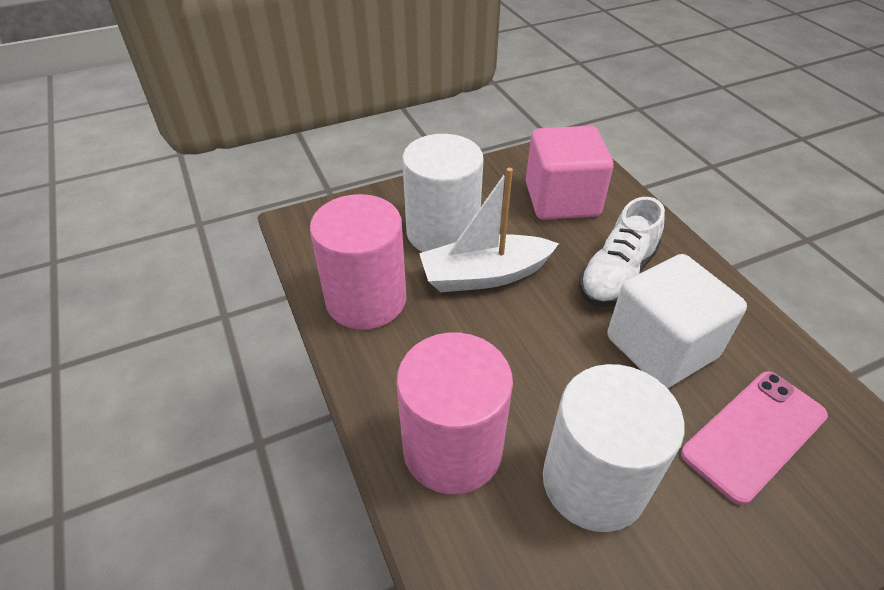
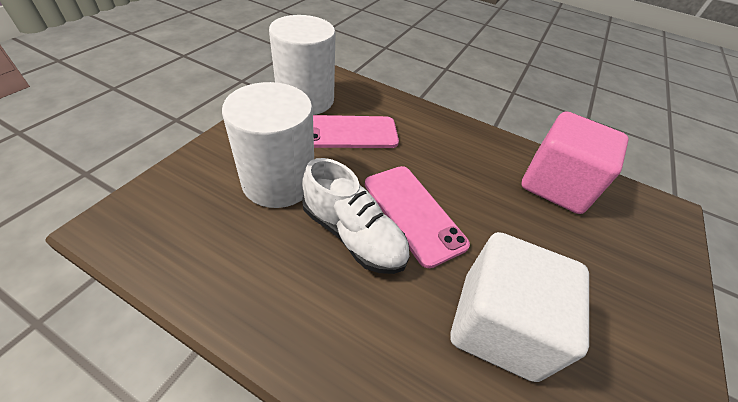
pink cylinder: 2 -> 0
pink phone: 1 -> 2
white boat: 1 -> 0

